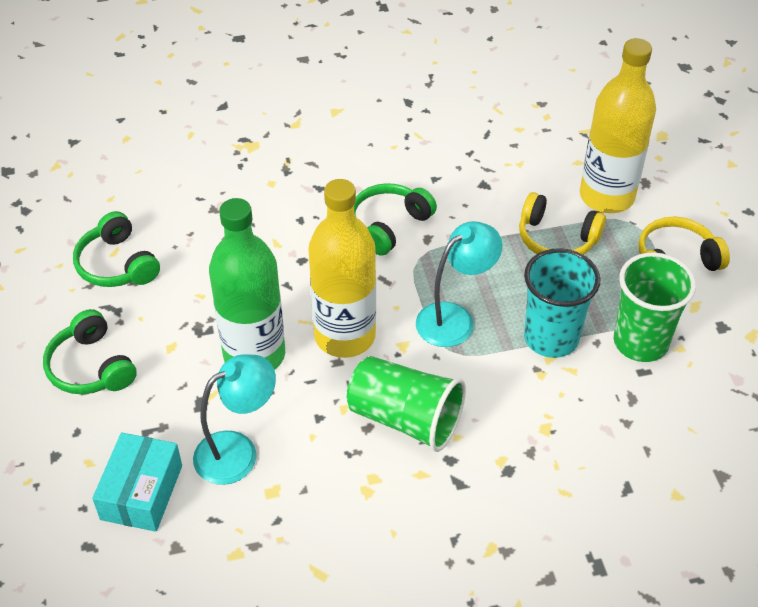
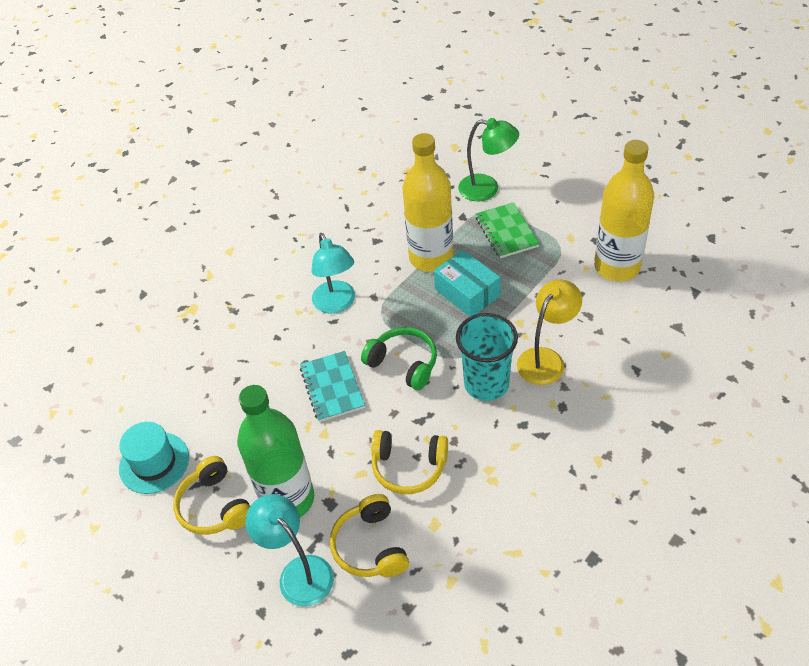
green cup: 2 -> 0
green headphones: 3 -> 1
green lamp: 0 -> 1
green notebook: 0 -> 1
turquoise hat: 0 -> 1
turquoise notebook: 0 -> 1
yellow headphones: 2 -> 3
yellow lamp: 0 -> 1

